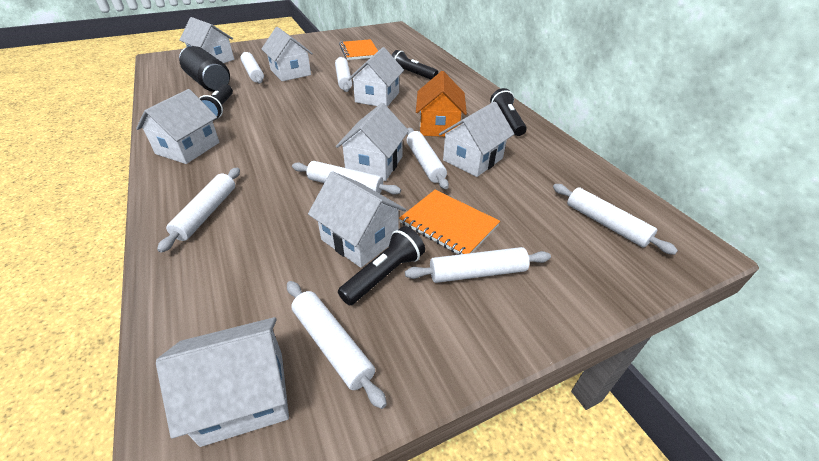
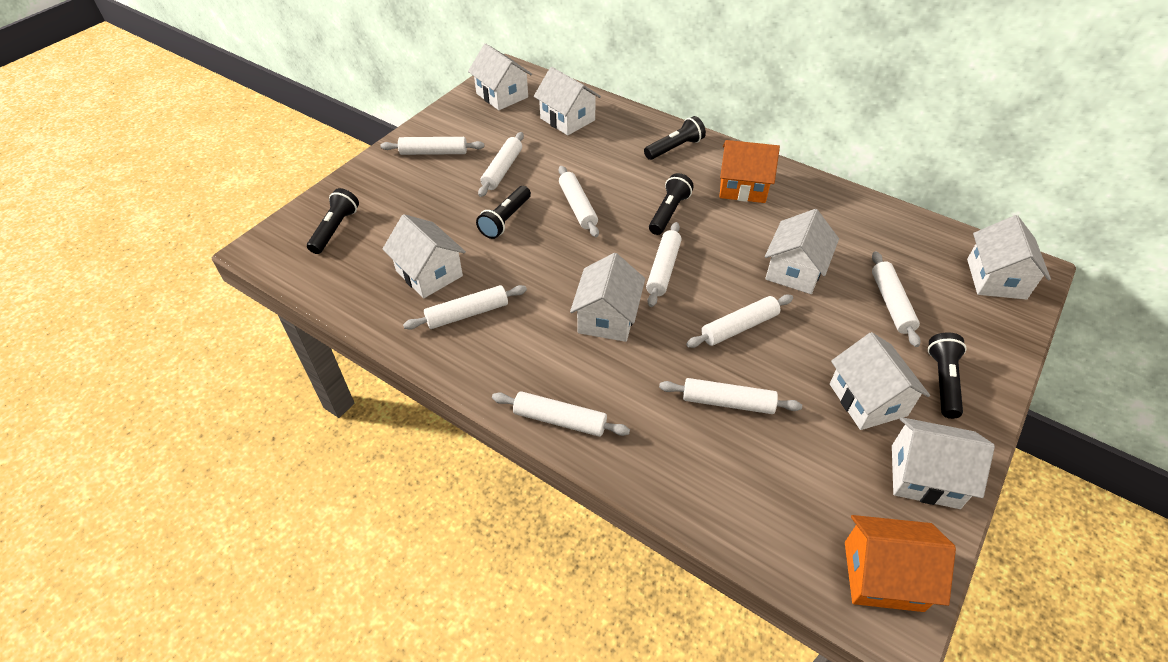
black can: 1 -> 0
black flashlight: 4 -> 5
orange house: 1 -> 2
orange notebook: 2 -> 0
white rolling pin: 8 -> 9

